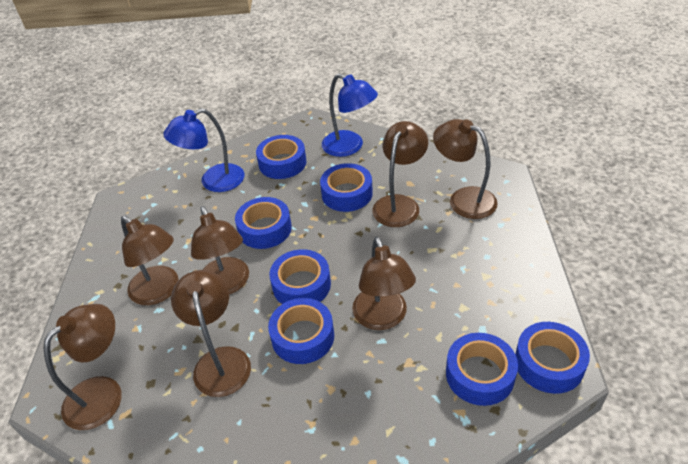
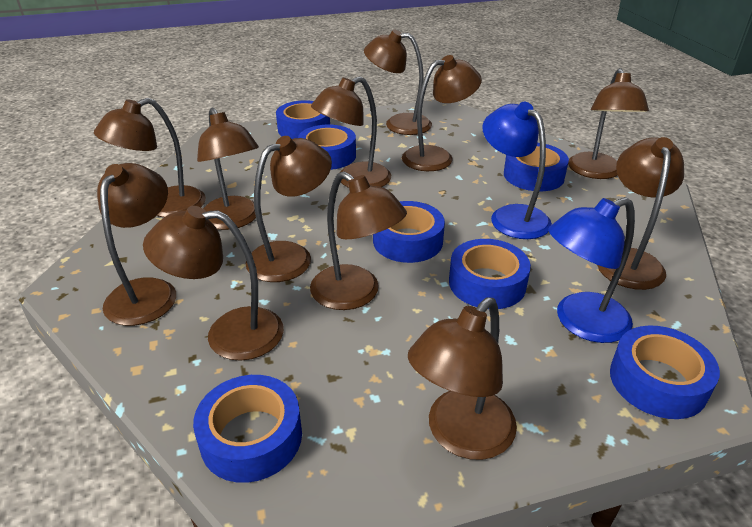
brown lamp: 7 -> 12

